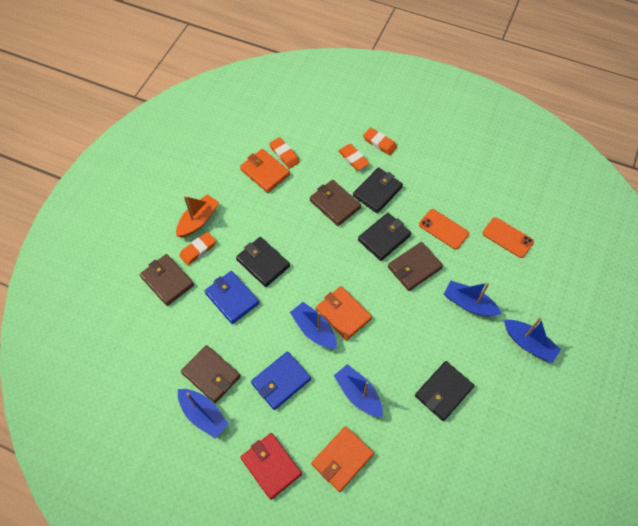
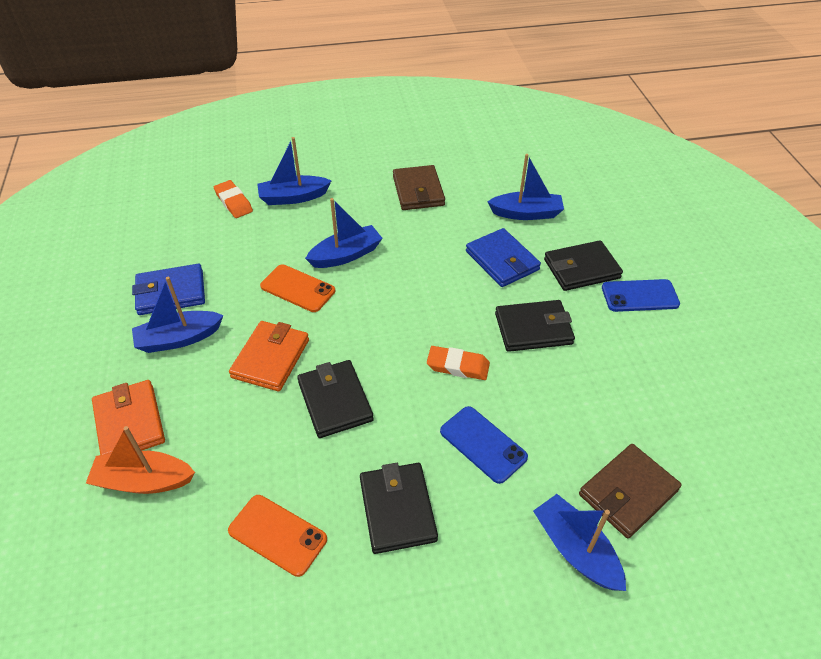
blue phone: 0 -> 2
brown wallet: 4 -> 2
orange eraser: 4 -> 2
orange wallet: 3 -> 2
red wallet: 1 -> 0

